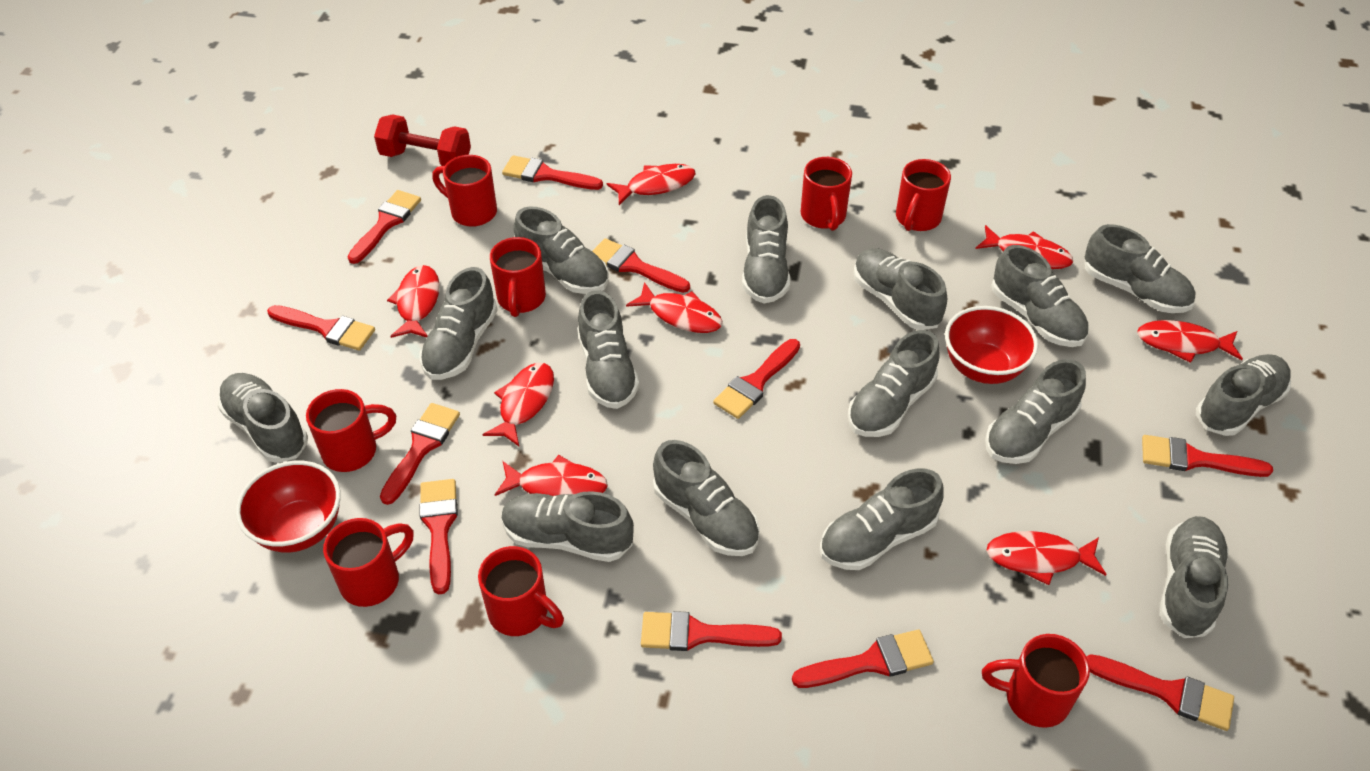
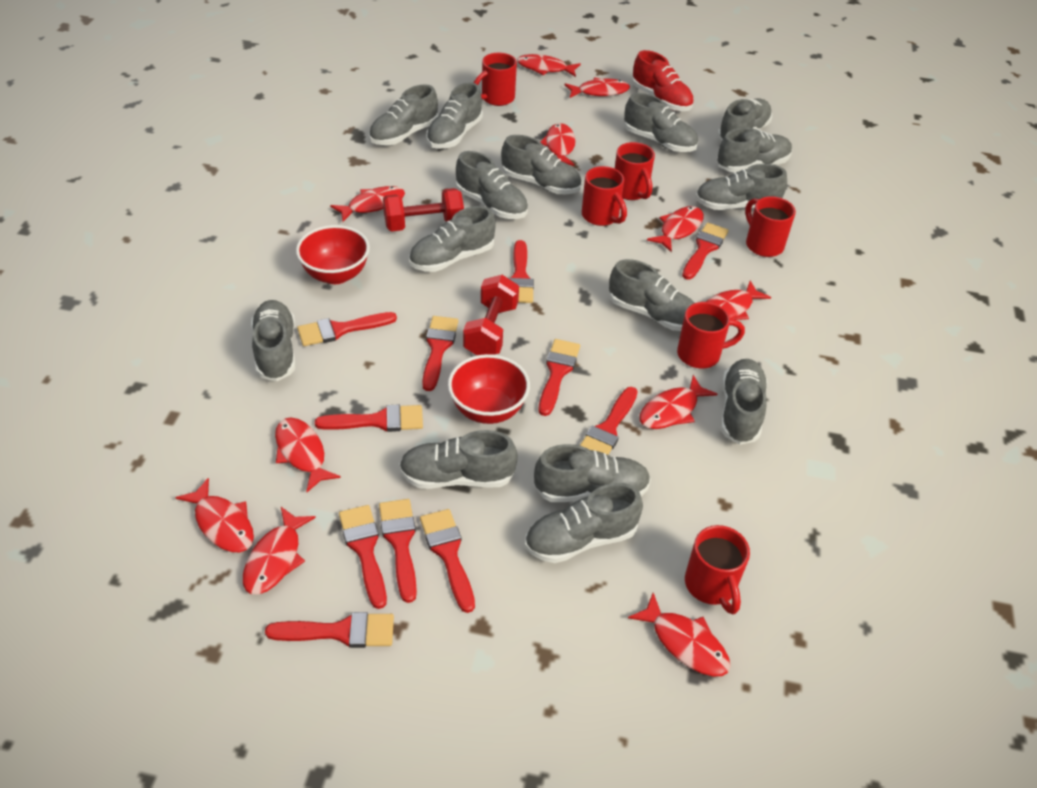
red dumbbell: 1 -> 2
red fish: 8 -> 11
red mug: 8 -> 6
red shoe: 0 -> 1

